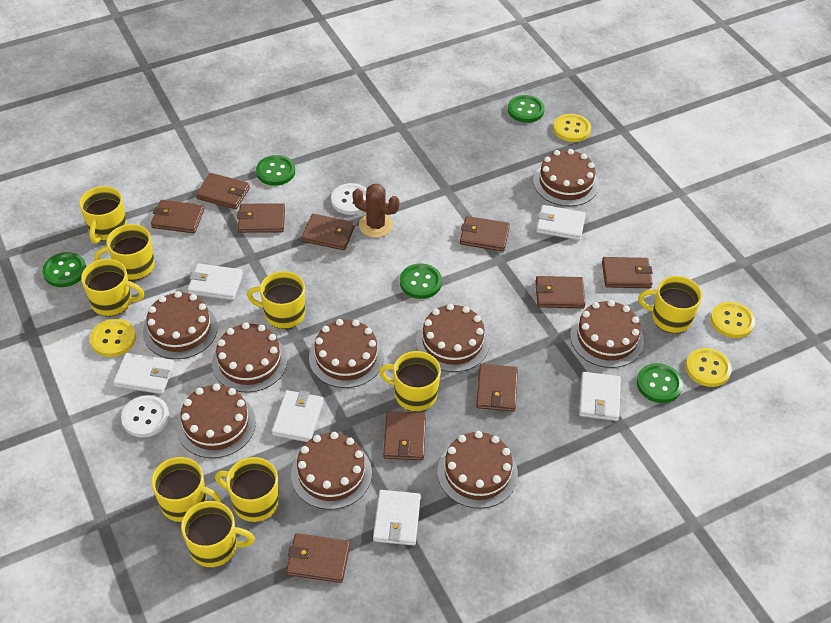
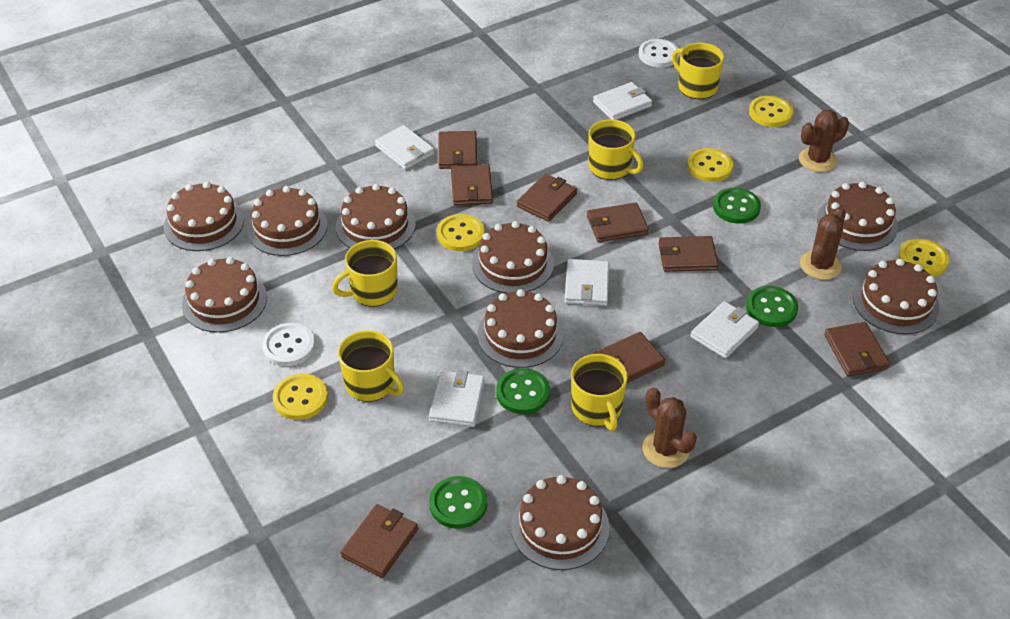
brown cactus: 1 -> 3
brown wallet: 10 -> 8
green button: 5 -> 4
white wallet: 6 -> 5
yellow button: 4 -> 5
yellow mug: 9 -> 5

